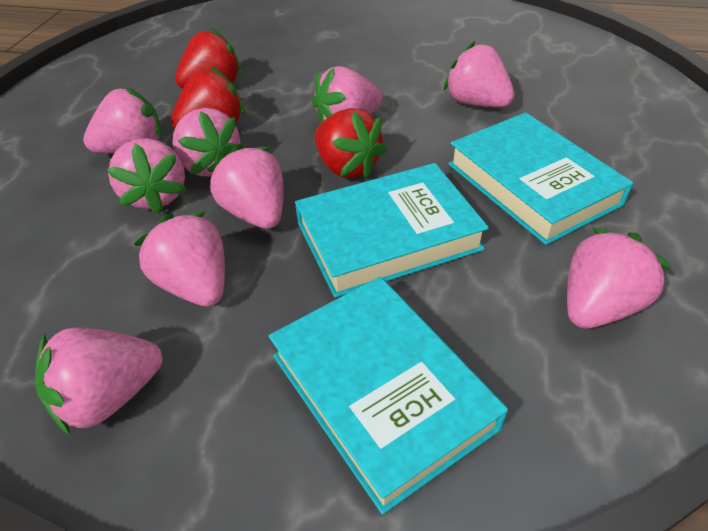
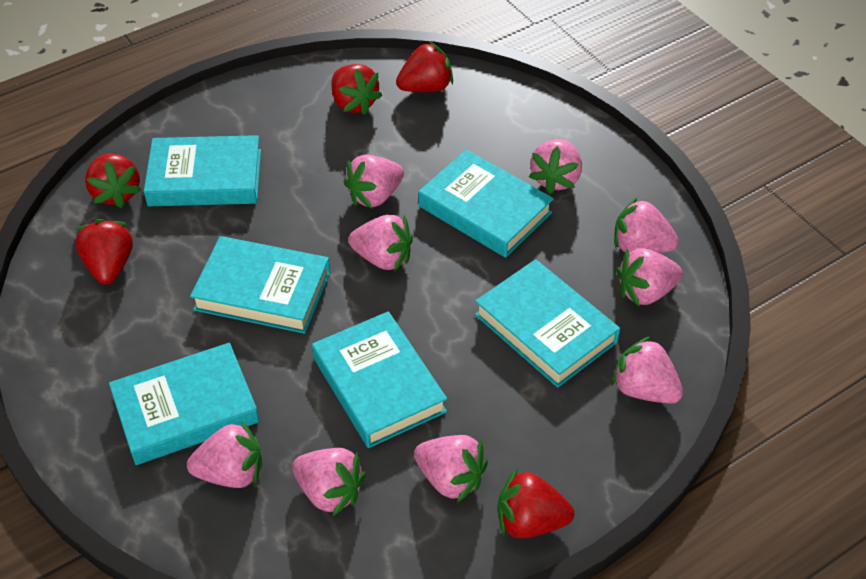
red strawberry: 3 -> 5
turquoise book: 3 -> 6

